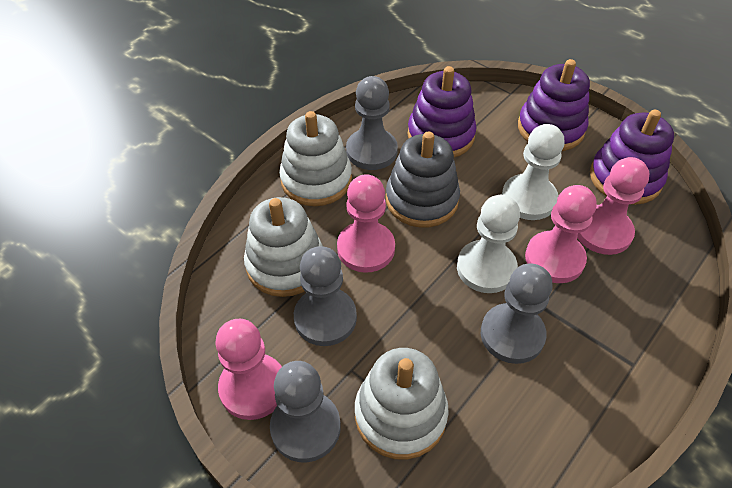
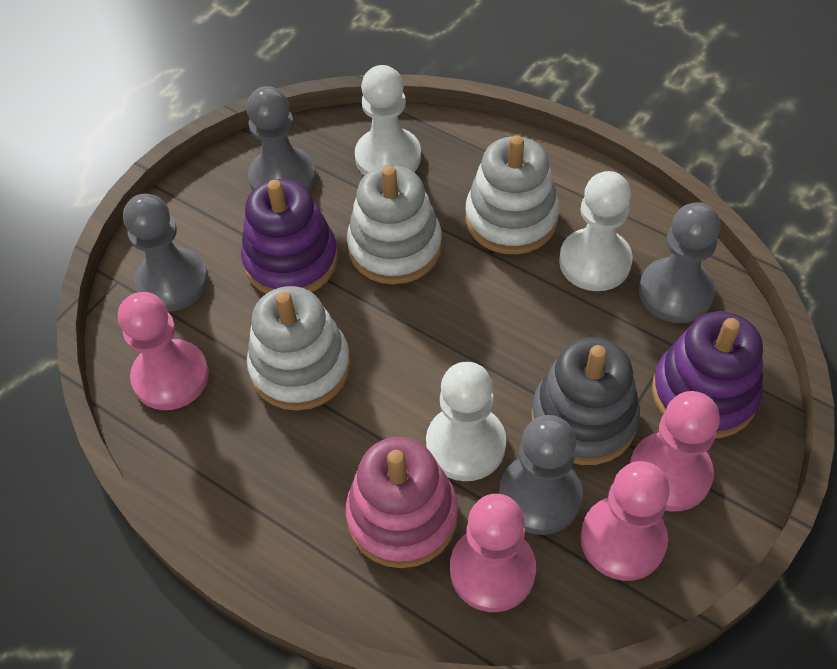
pink stacking toy: 0 -> 1
purple stacking toy: 3 -> 2
white pawn: 2 -> 3

